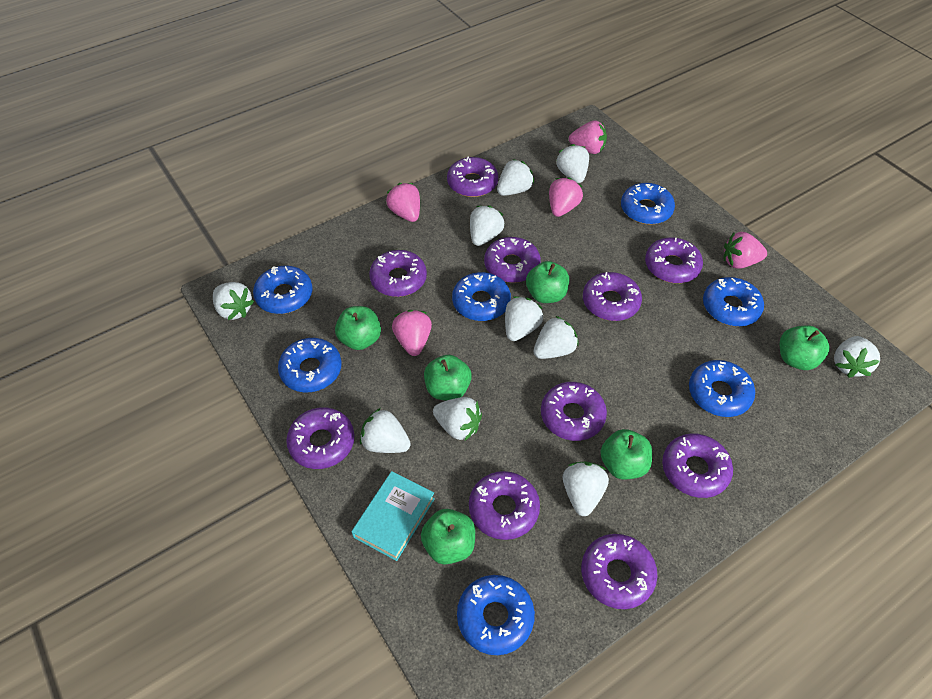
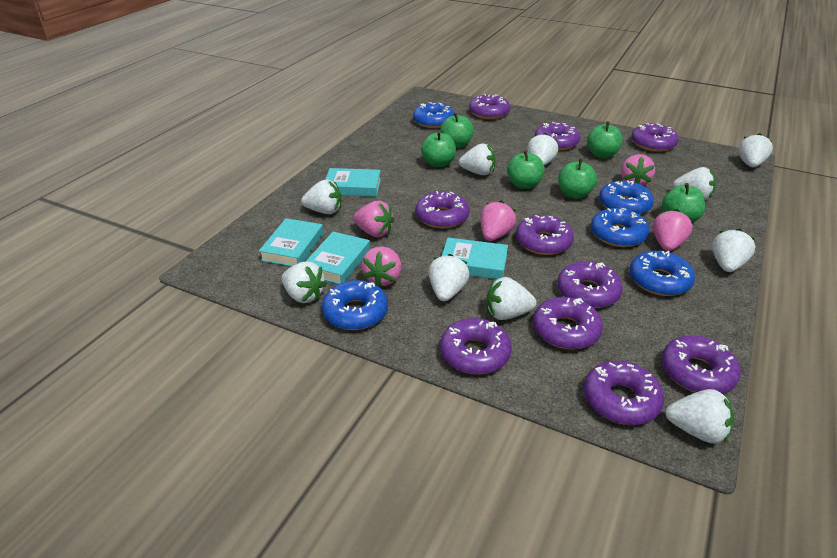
blue donut: 7 -> 5
turquoise book: 1 -> 4

